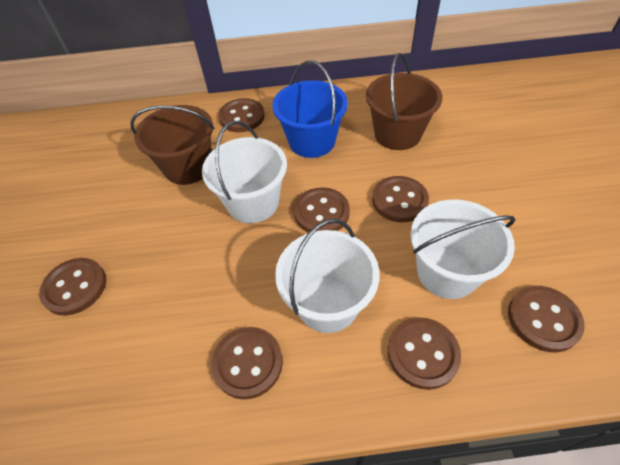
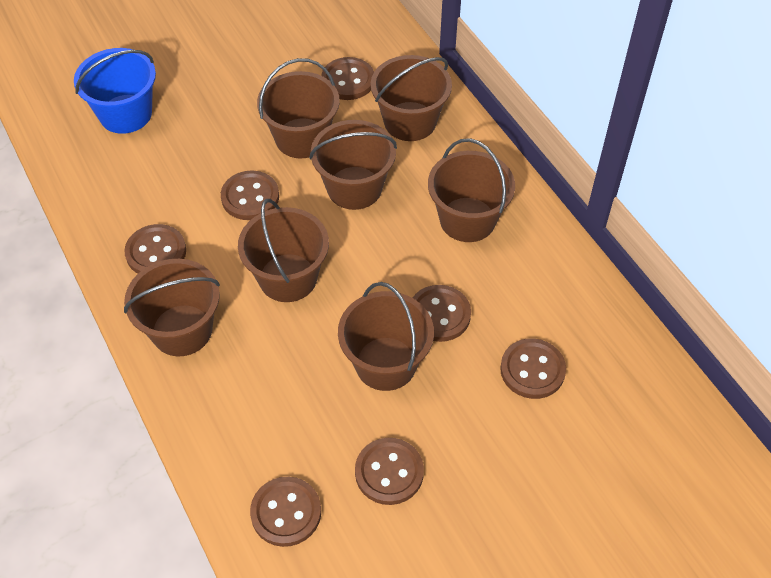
brown bucket: 2 -> 7
white bucket: 3 -> 0

